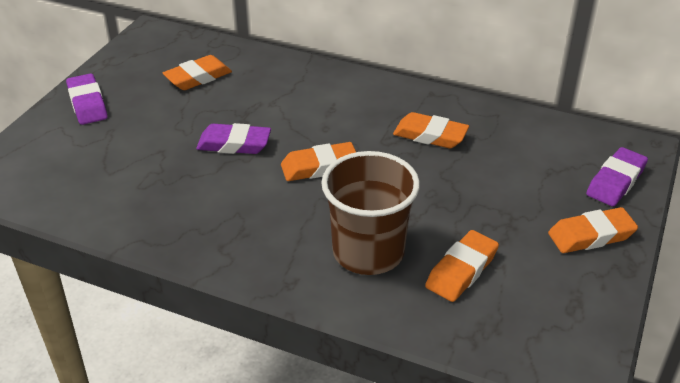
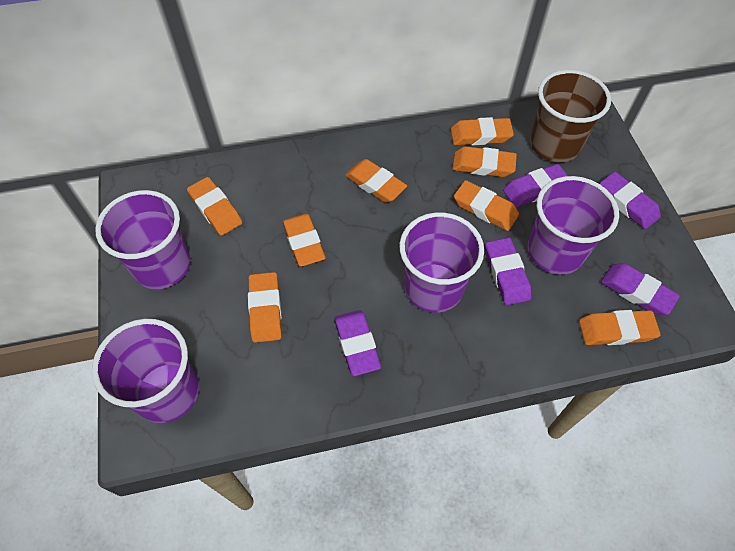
orange eraser: 5 -> 8
purple cup: 0 -> 4
purple eraser: 3 -> 5

